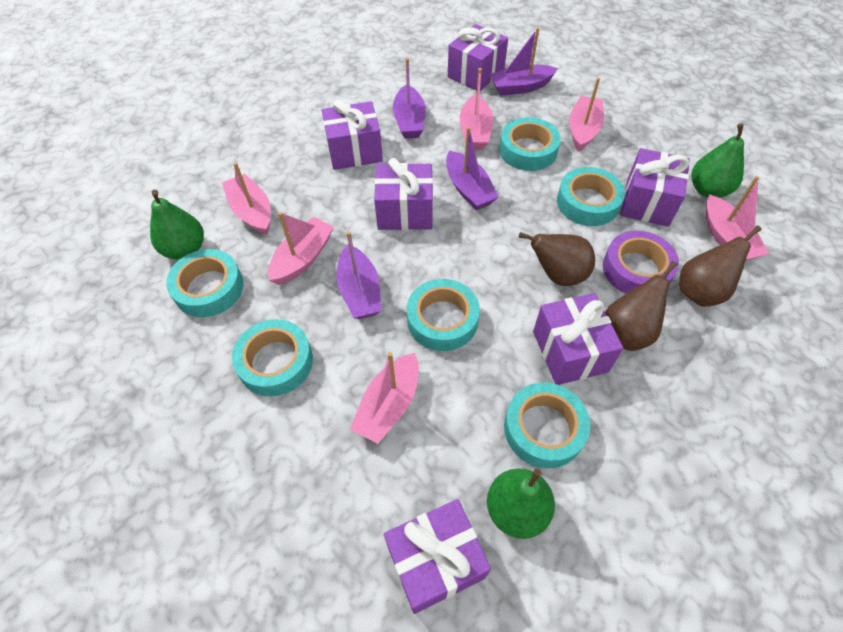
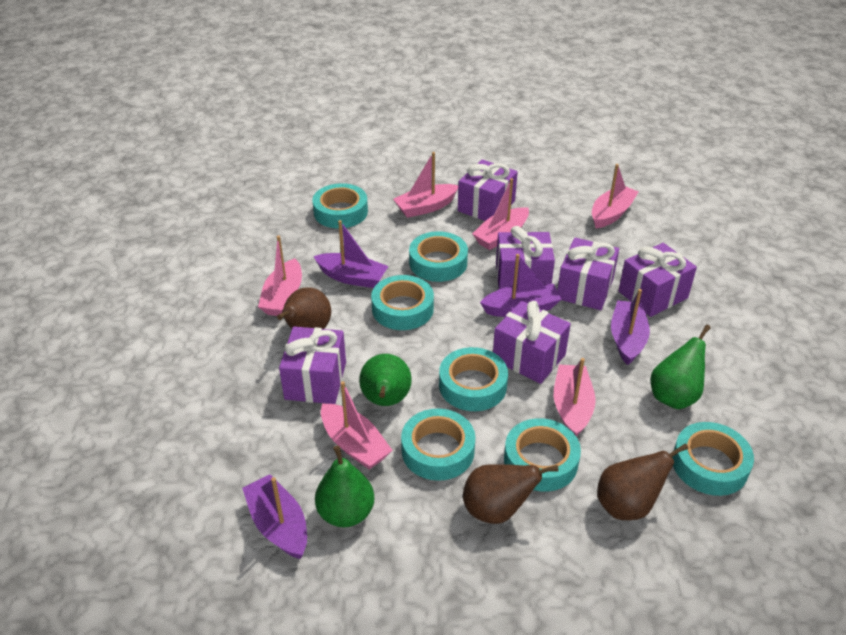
purple tape: 1 -> 0
turquoise tape: 6 -> 7

